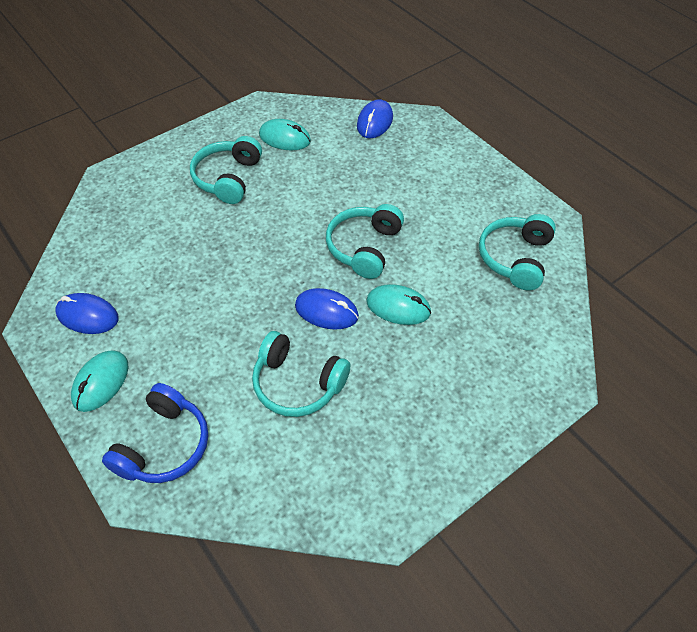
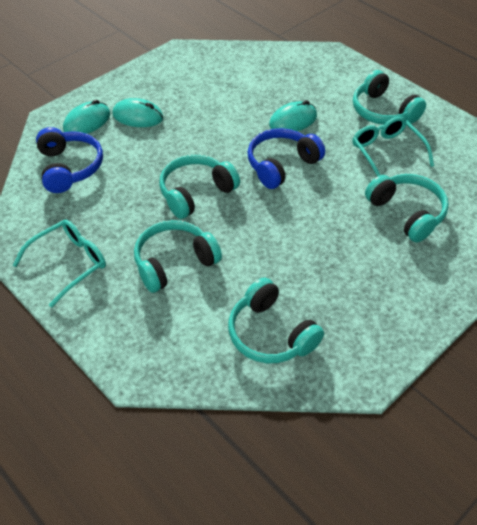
blue headphones: 1 -> 2
blue mouse: 3 -> 0
turquoise glasses: 0 -> 2
turquoise headphones: 4 -> 5

